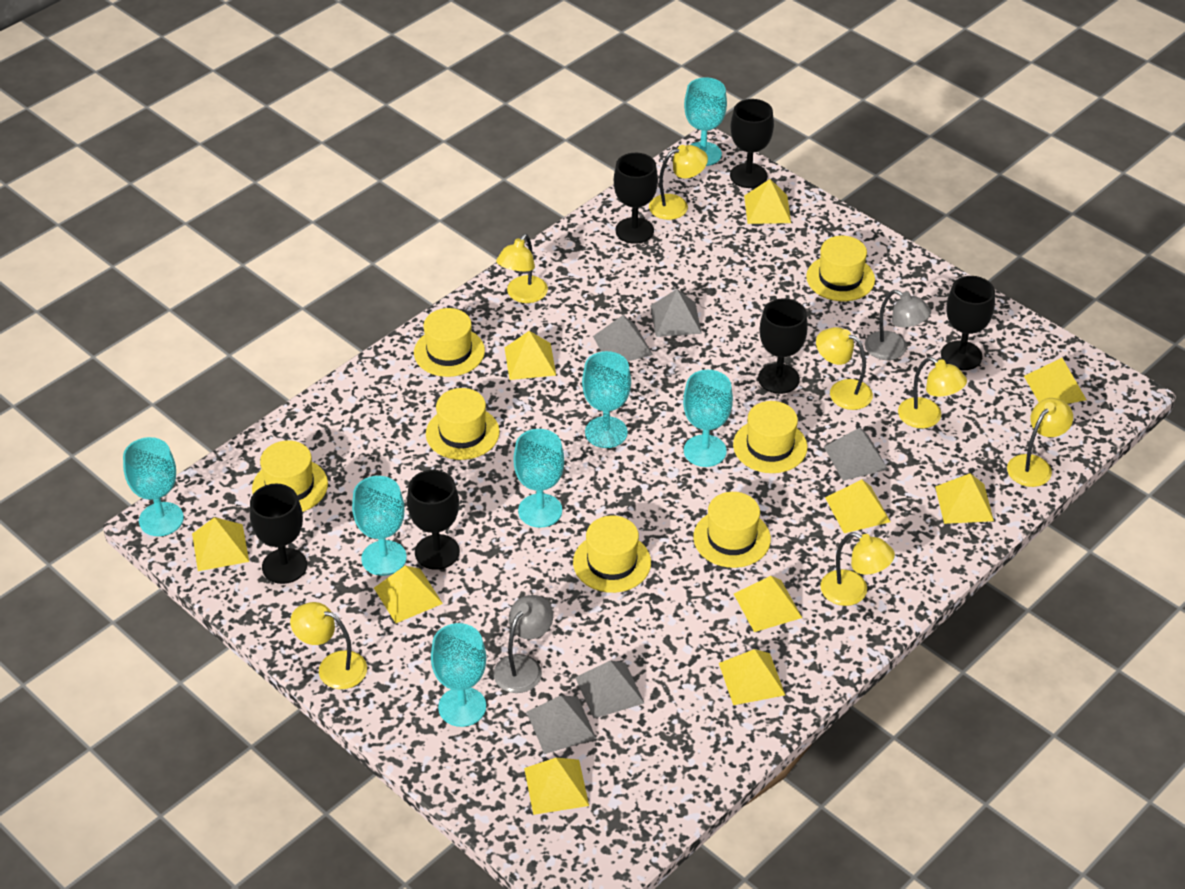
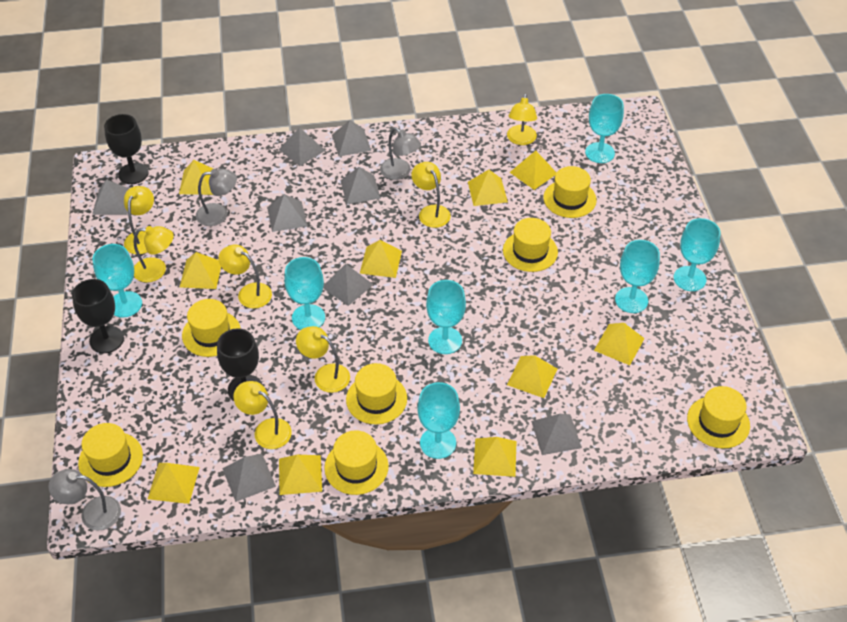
black goblet: 6 -> 3
grey lamp: 2 -> 3
grey pyramid: 5 -> 8

